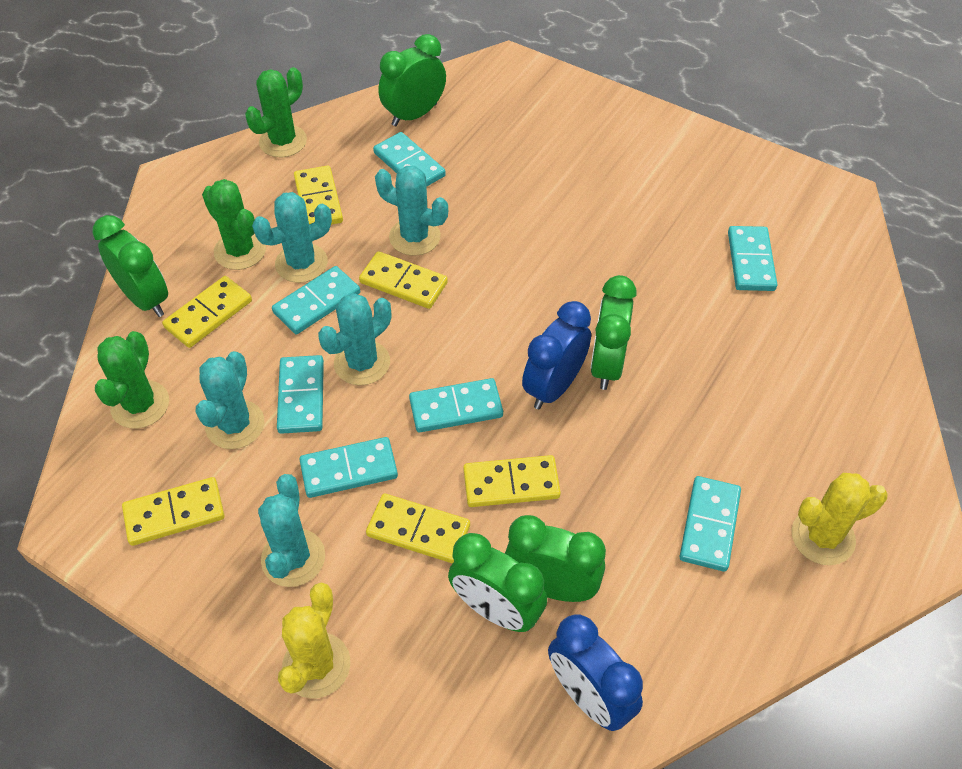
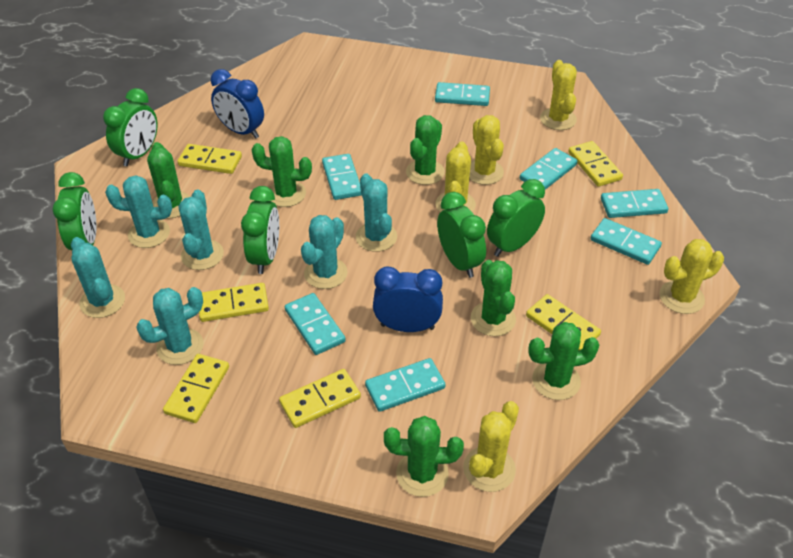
green cactus: 3 -> 6
turquoise cactus: 5 -> 6
yellow cactus: 2 -> 5

